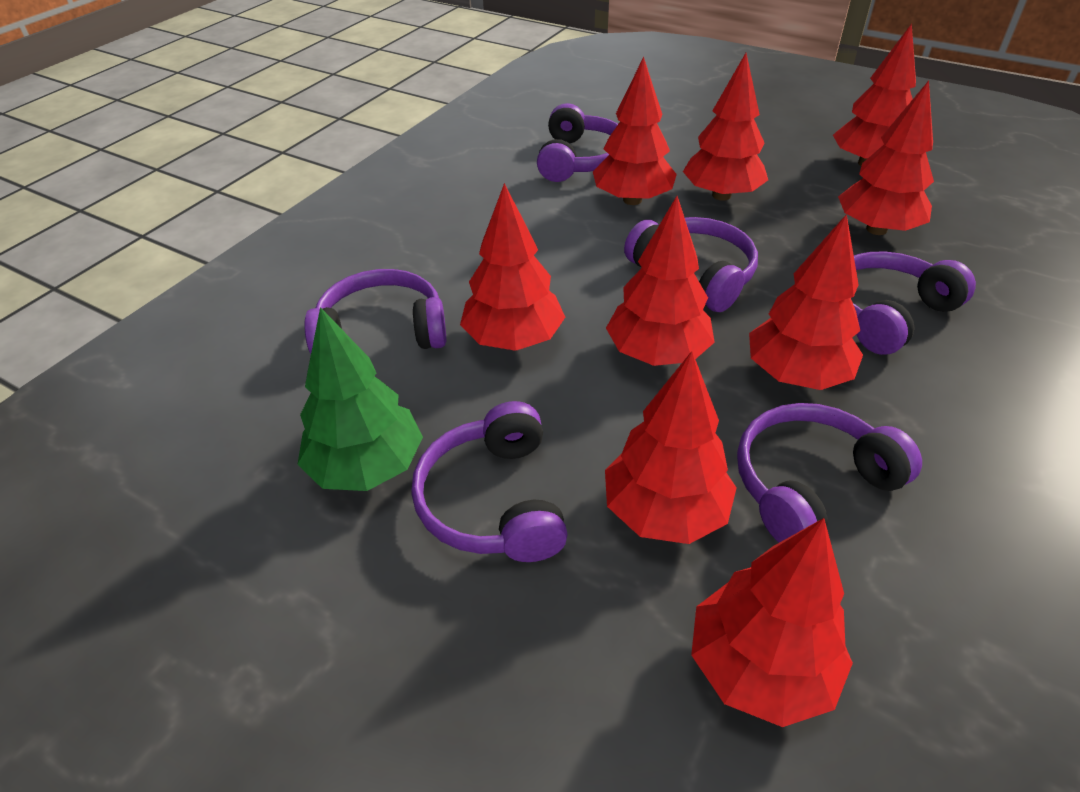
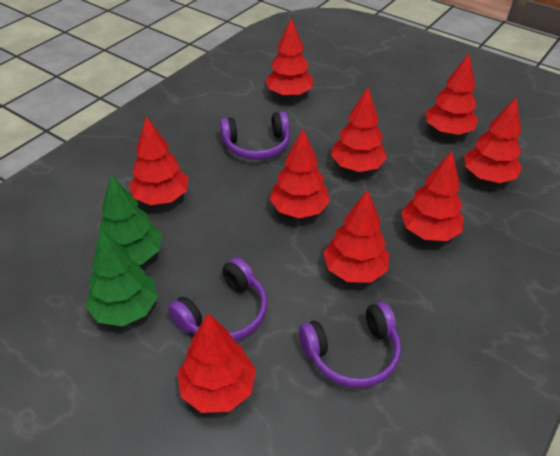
green tree: 1 -> 2
purple headphones: 6 -> 3

